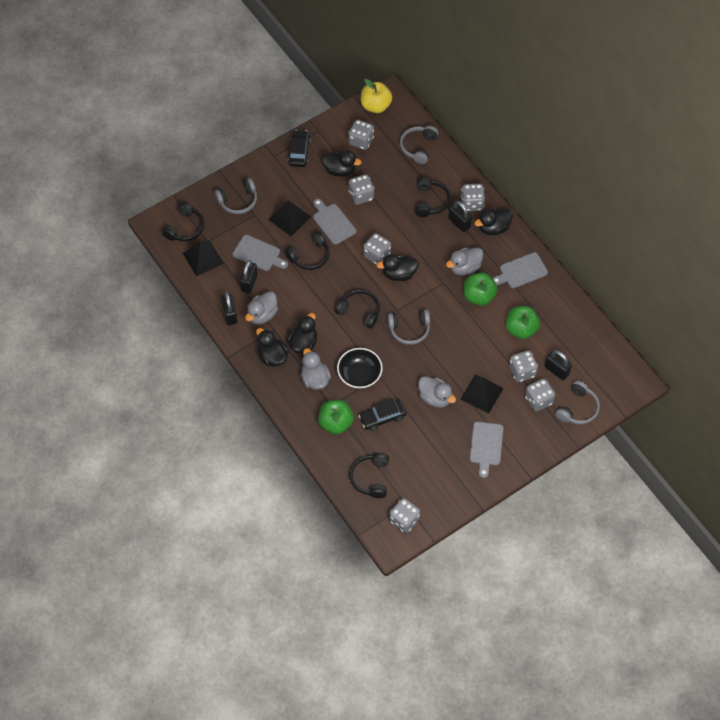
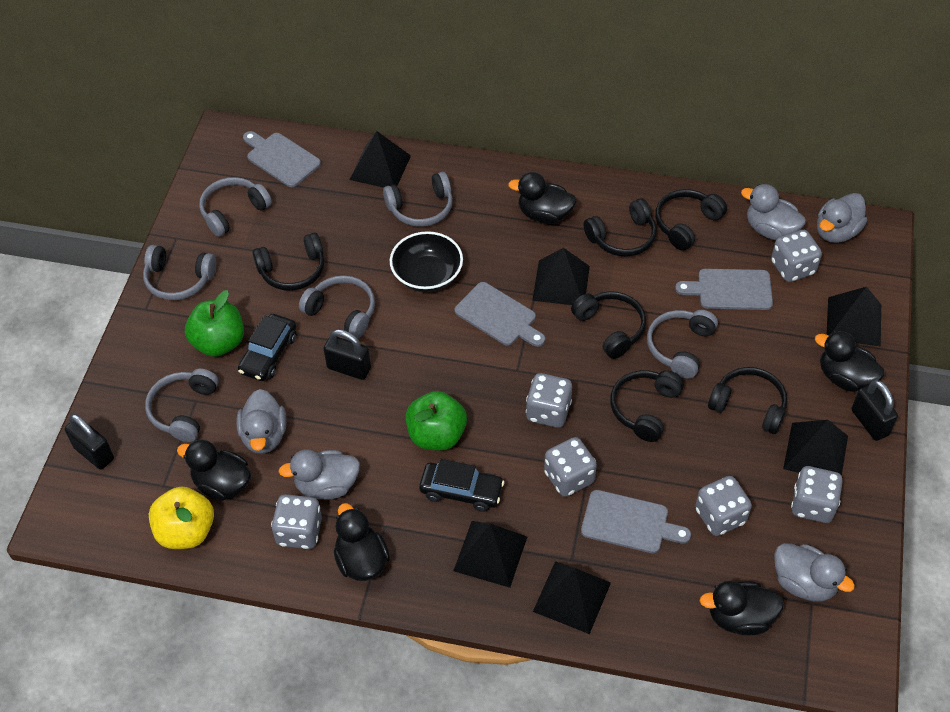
black headphones: 5 -> 6
black padlock: 4 -> 3
black pyramid: 3 -> 6
green apple: 3 -> 2
grey dice: 7 -> 6
grey duck: 4 -> 5
grey headphones: 4 -> 6

